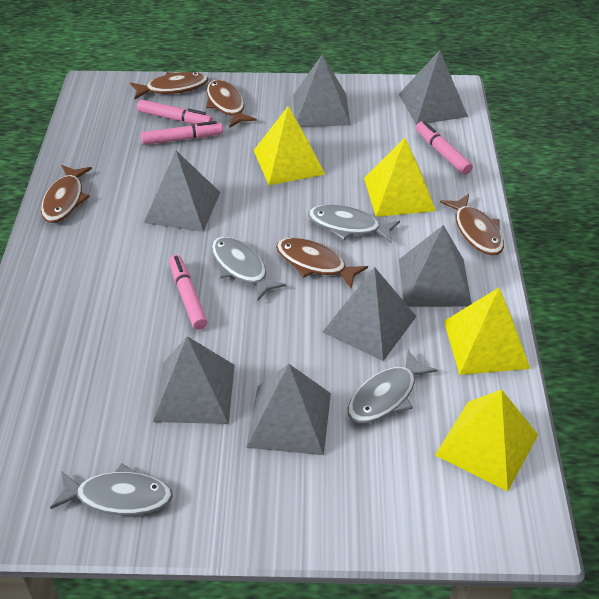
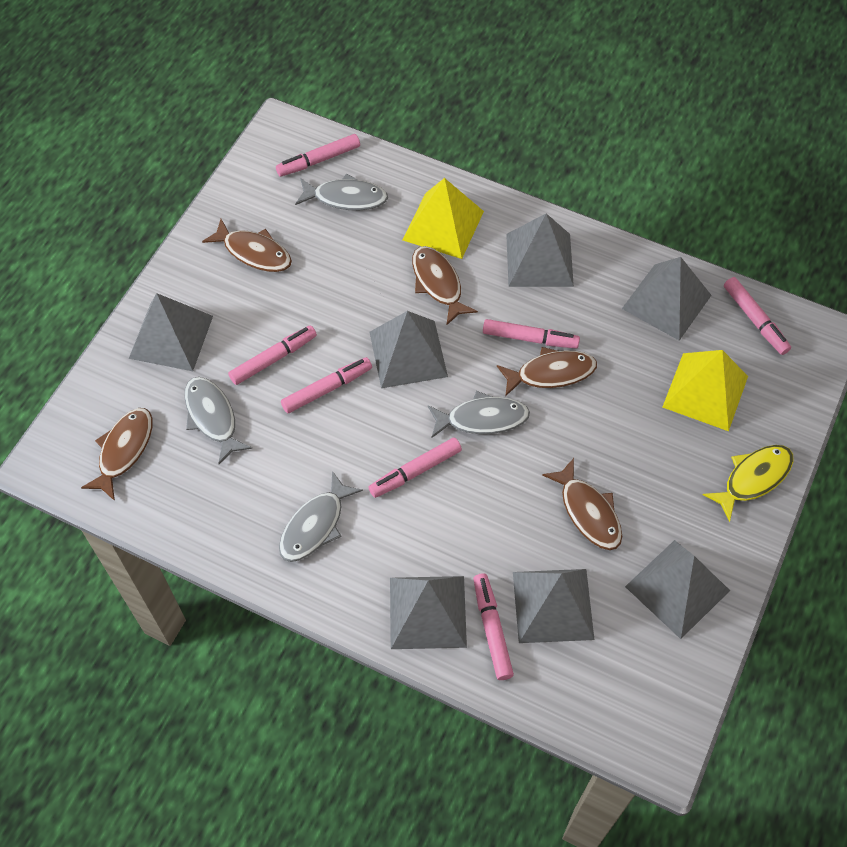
pink marker: 4 -> 7
yellow fish: 0 -> 1
yellow pyramid: 4 -> 2

